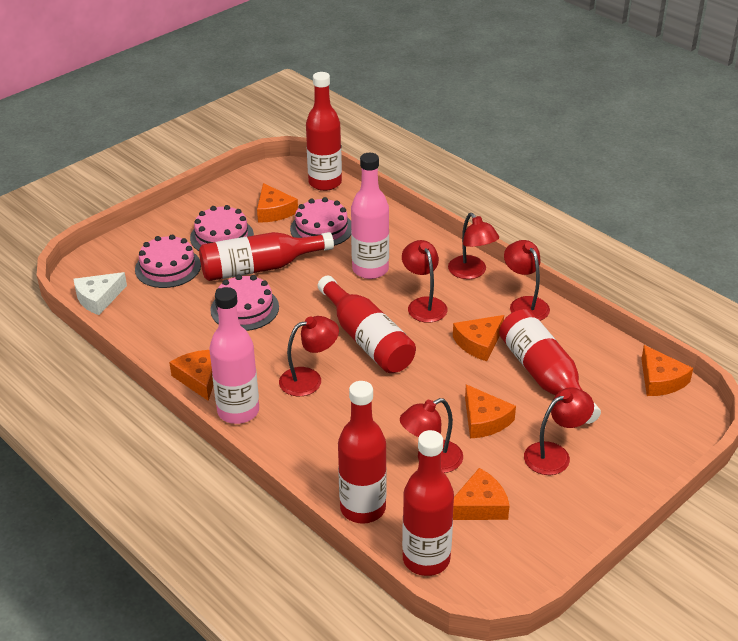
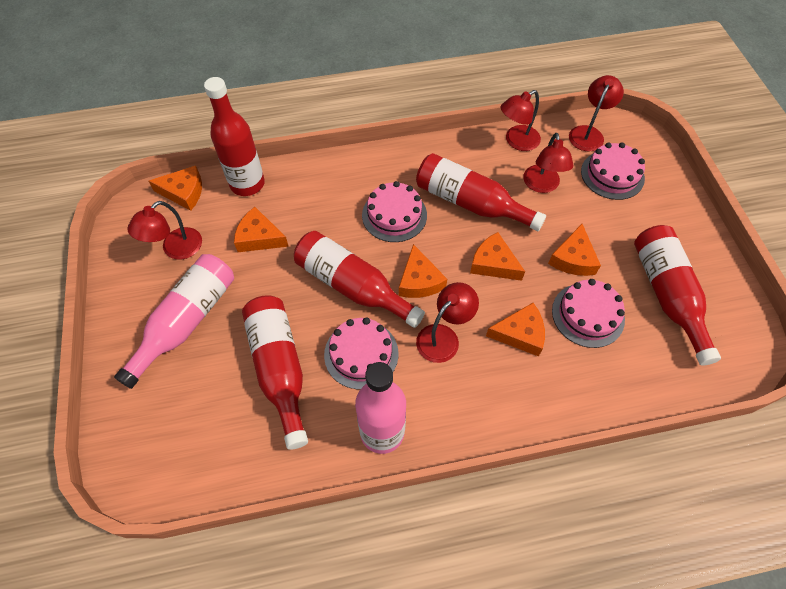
red bottle: 6 -> 5
red lamp: 6 -> 5
white cheese: 1 -> 0

